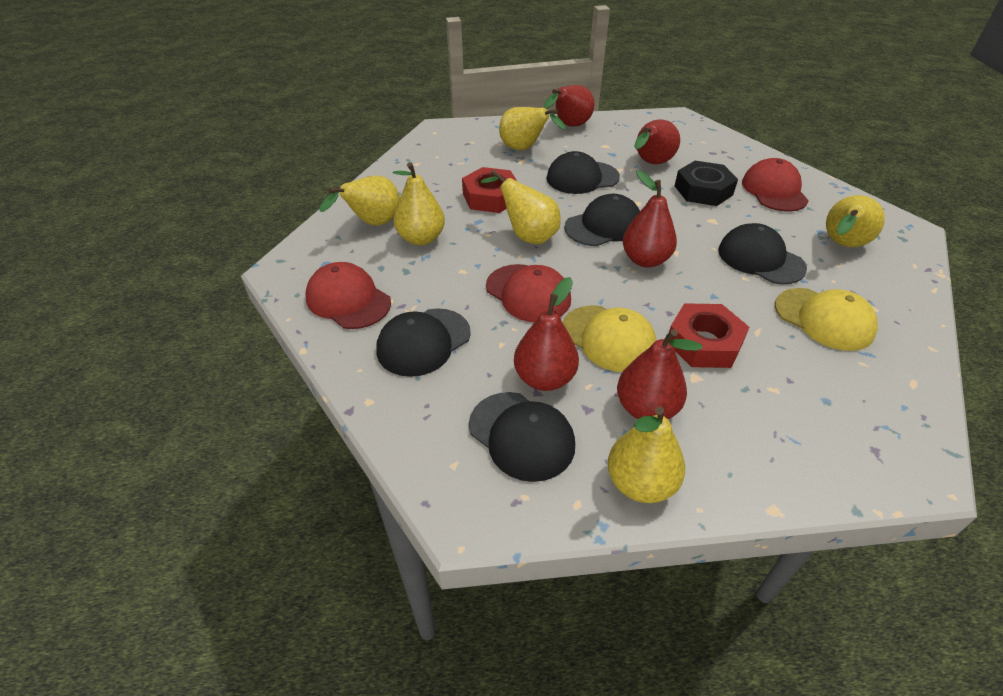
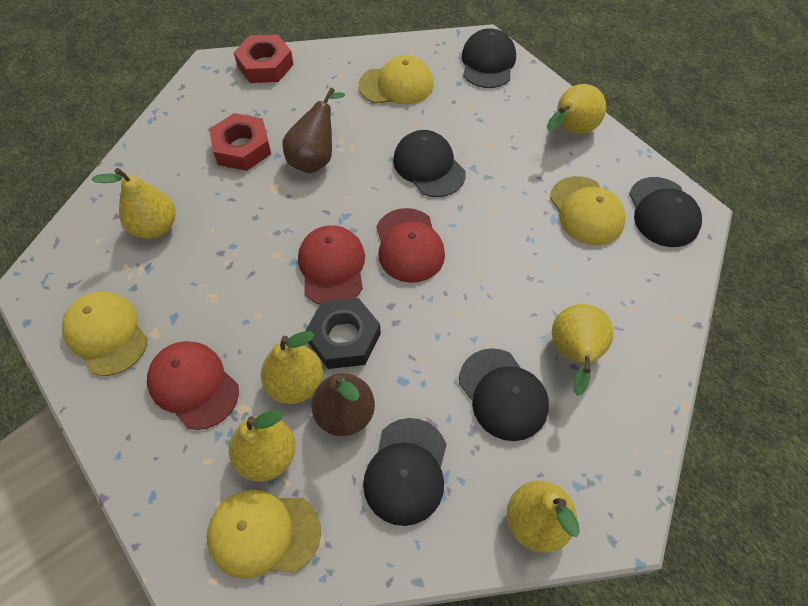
brown pear: 0 -> 2
red pear: 5 -> 0
yellow cap: 2 -> 4

